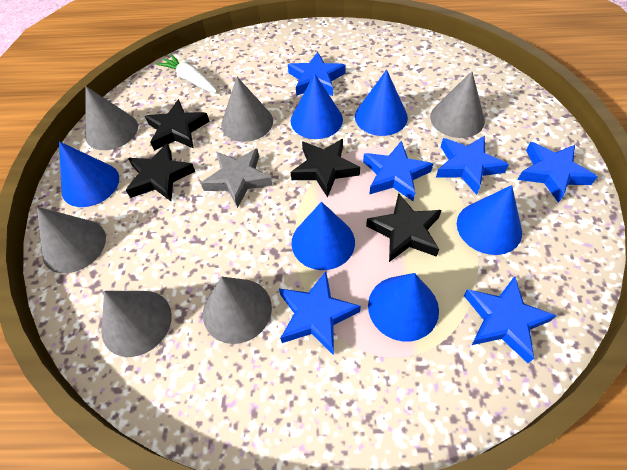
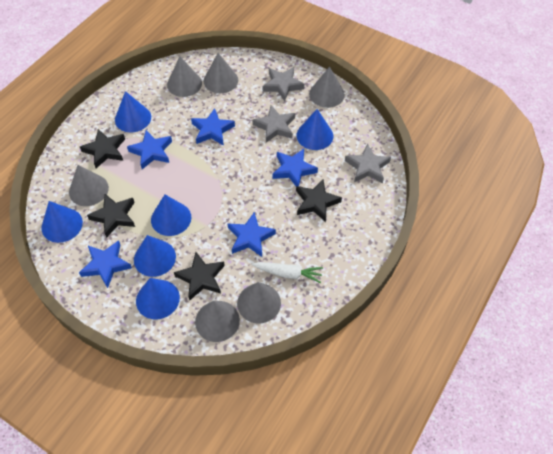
blue star: 6 -> 5
grey star: 1 -> 3

